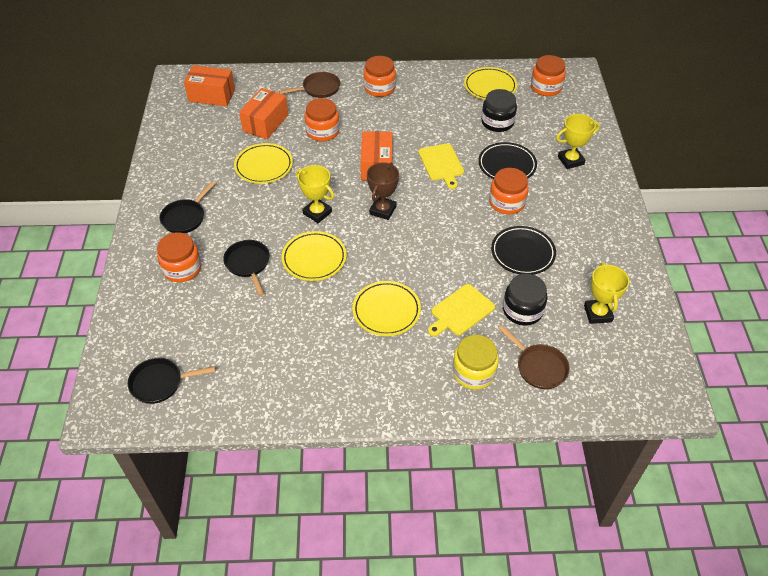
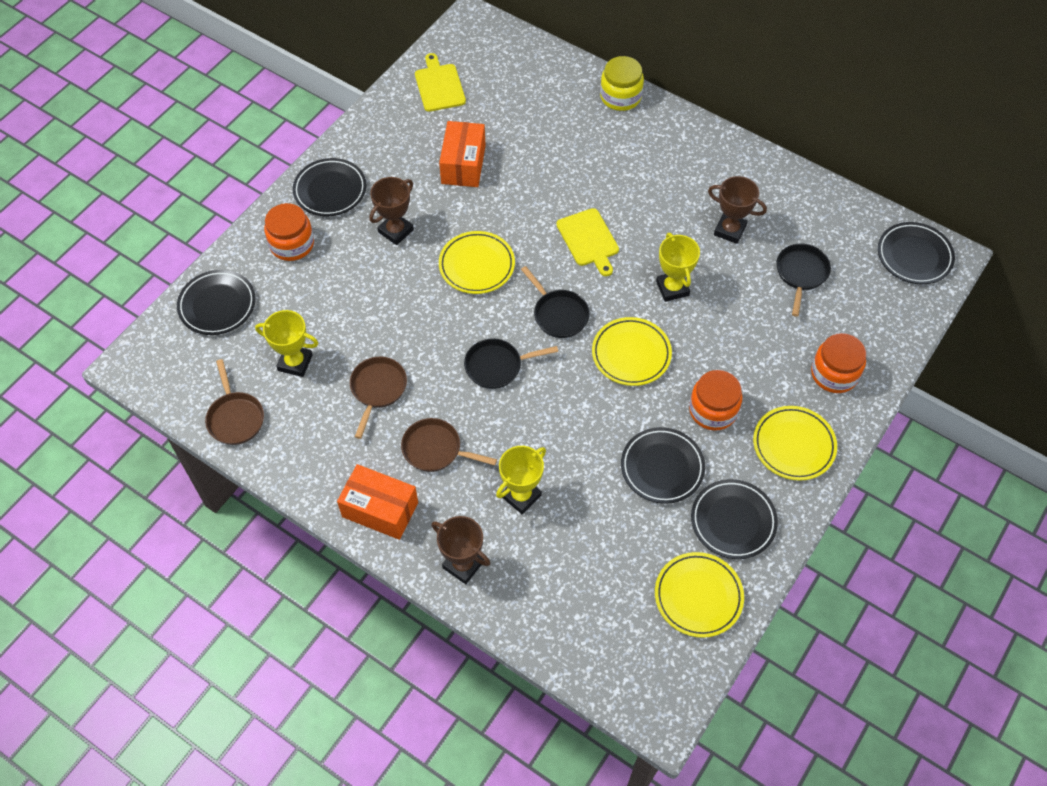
black jar: 2 -> 0
black plate: 2 -> 5
brown pan: 2 -> 3
brown trophy: 1 -> 3
orange box: 3 -> 2
orange jar: 5 -> 3

